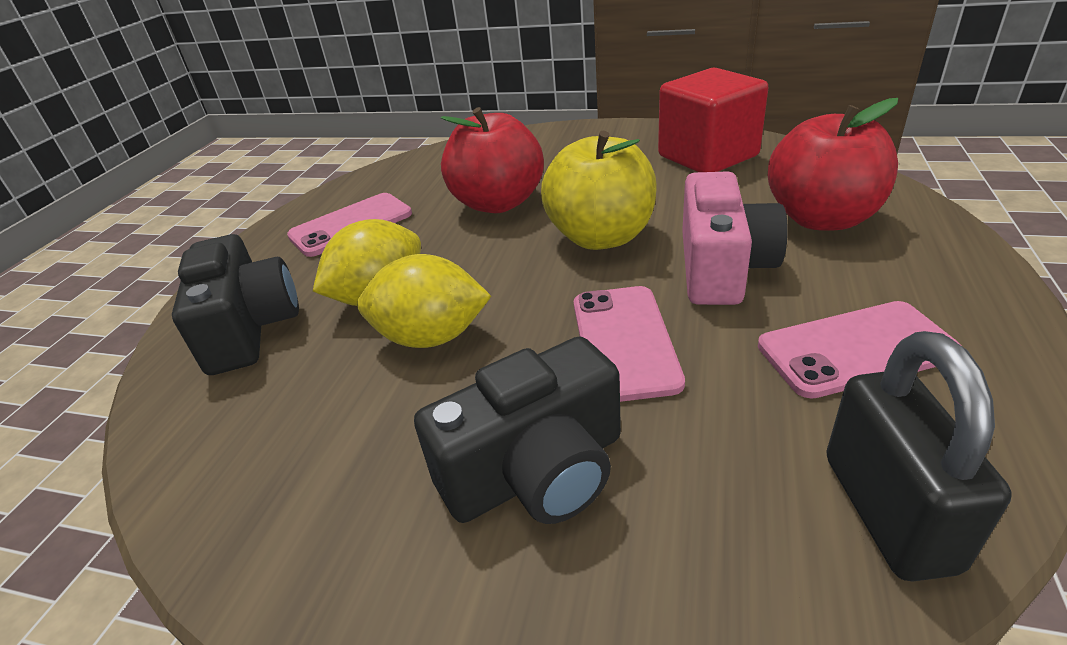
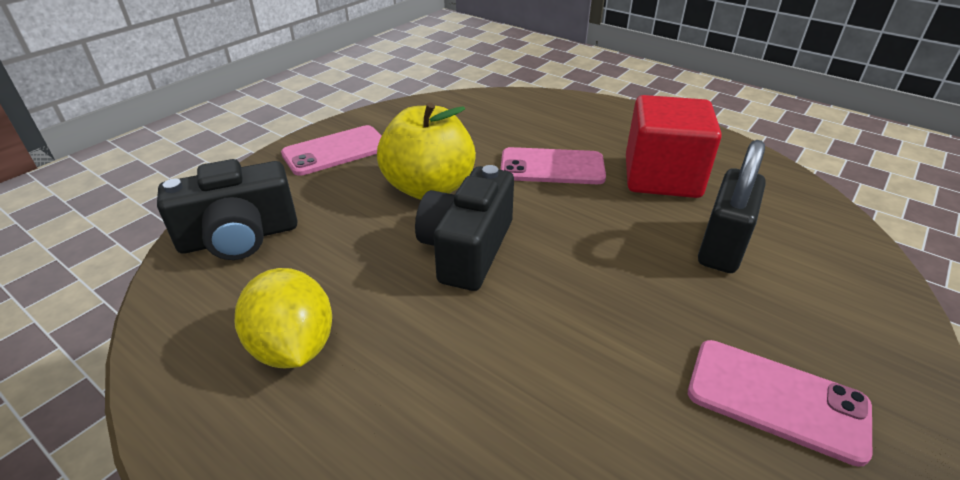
pink camera: 1 -> 0
red apple: 2 -> 0
yellow lemon: 2 -> 1

